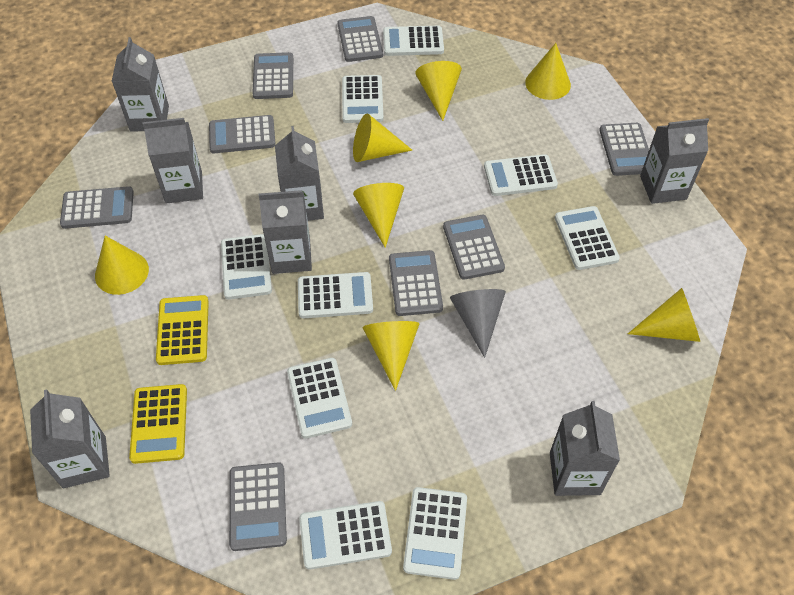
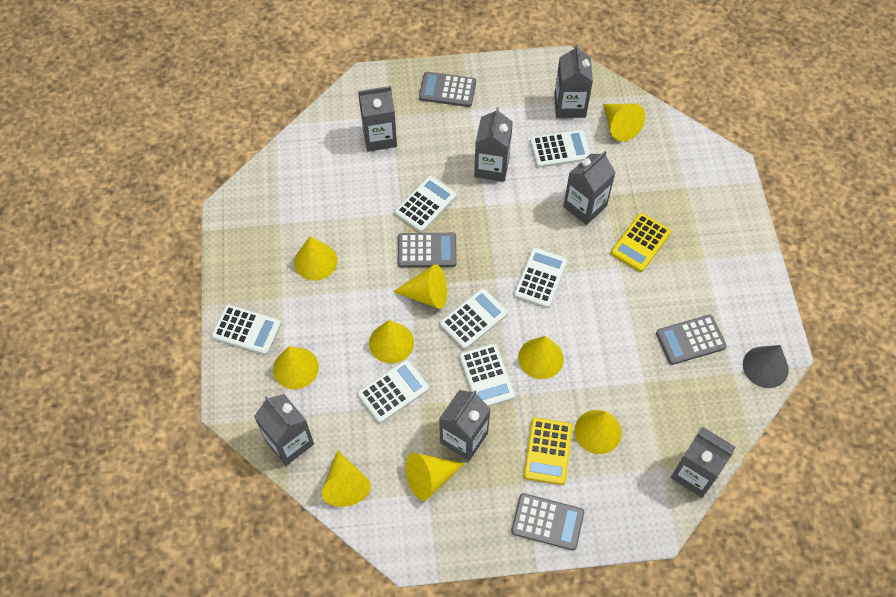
grey calculator: 8 -> 4
white calculator: 9 -> 7
yellow cone: 7 -> 9

